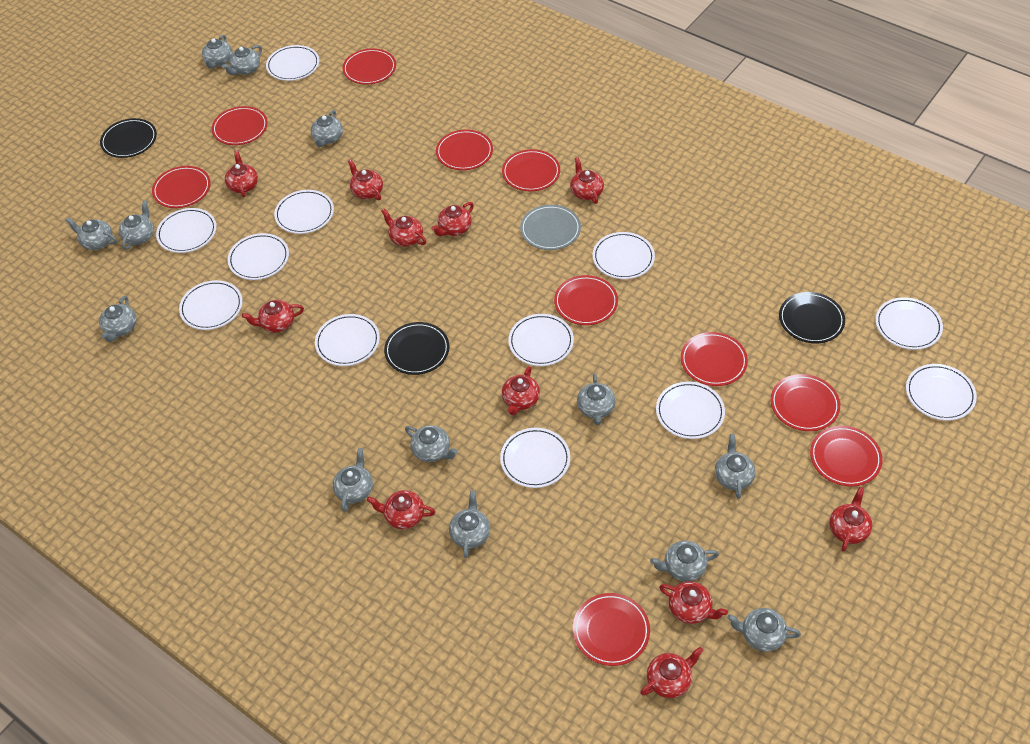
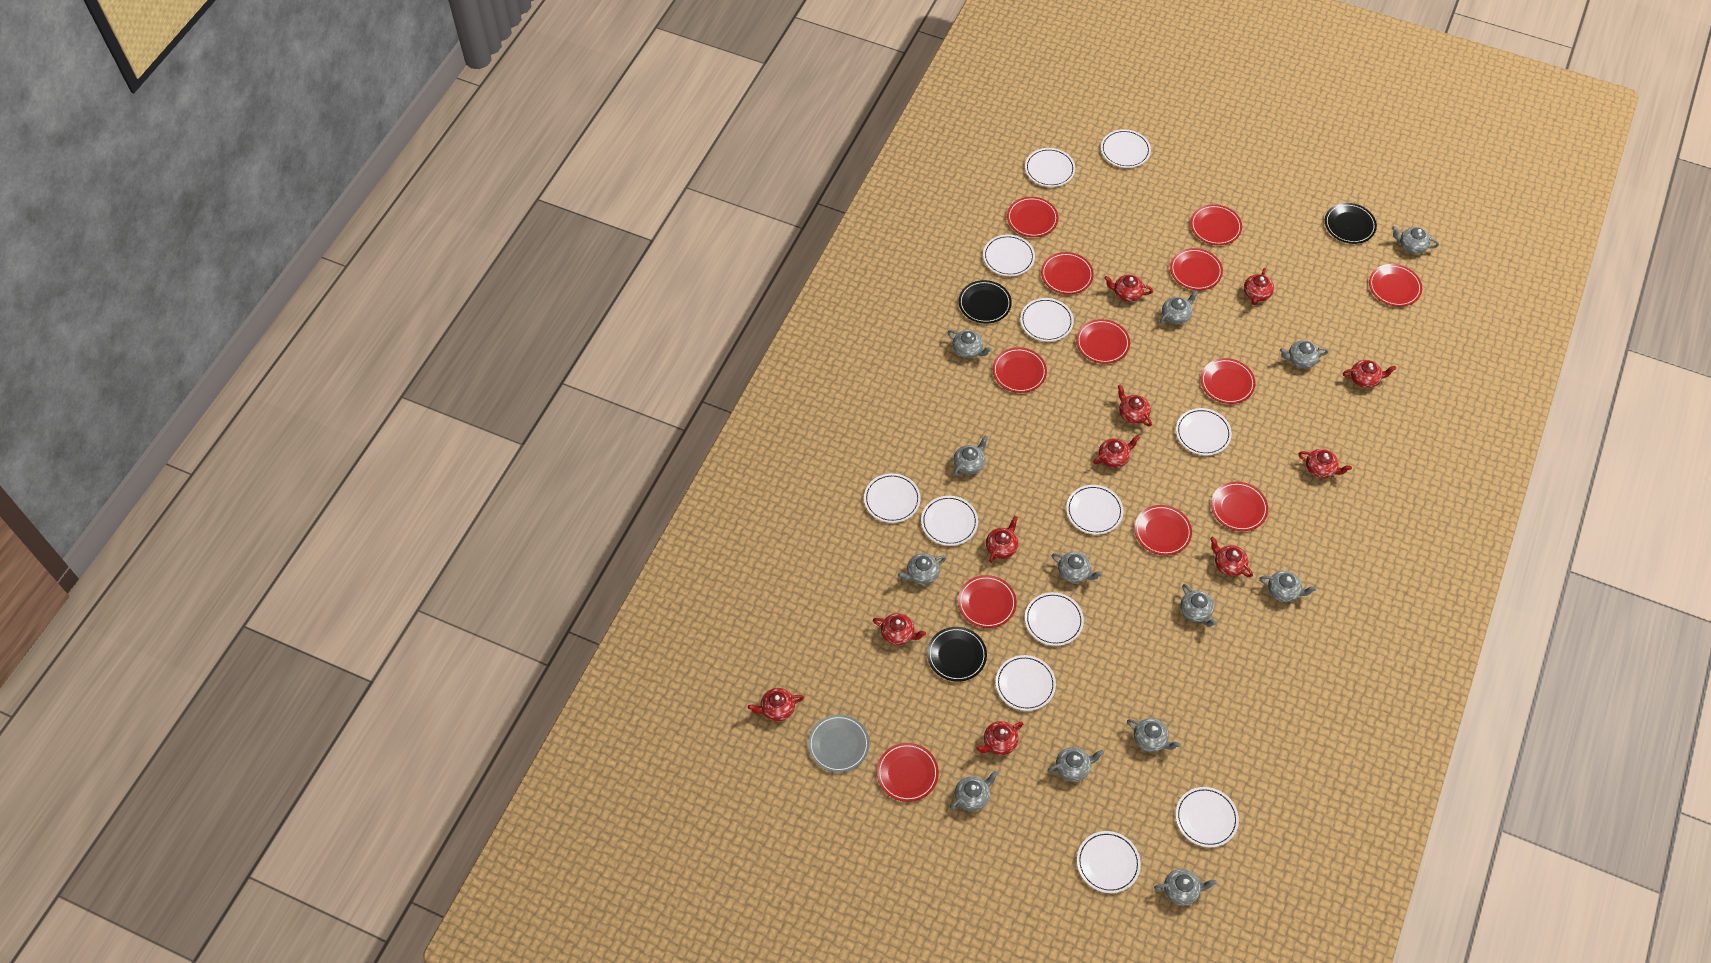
red plate: 10 -> 12

